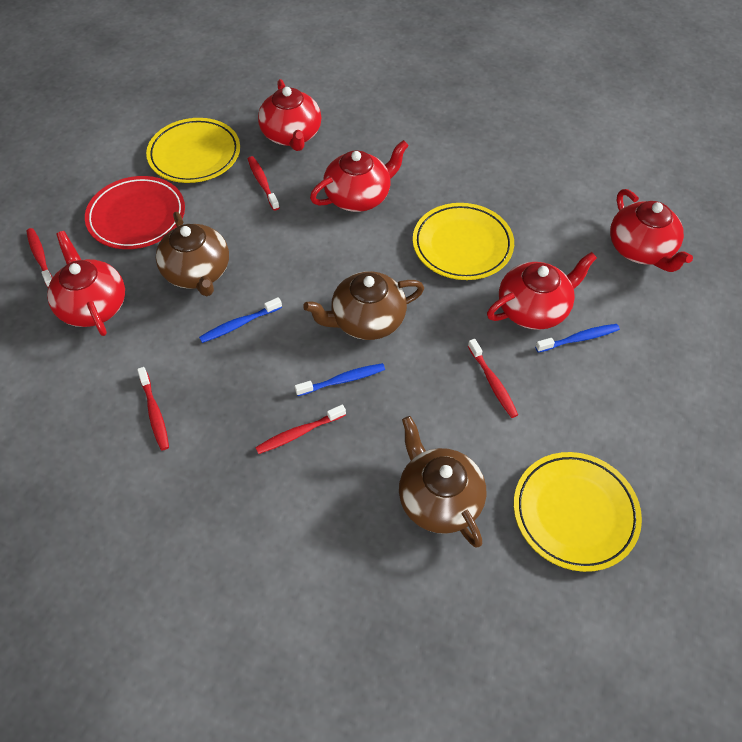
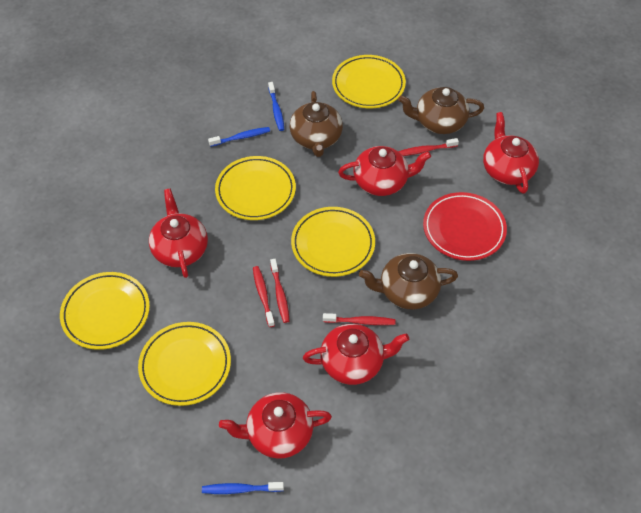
red toothbrush: 5 -> 4
yellow plate: 3 -> 5

